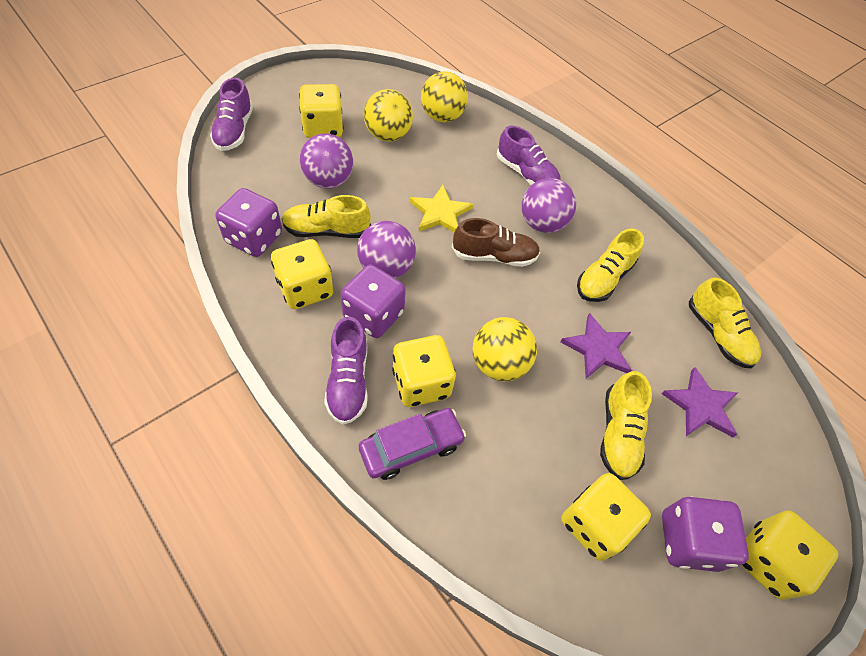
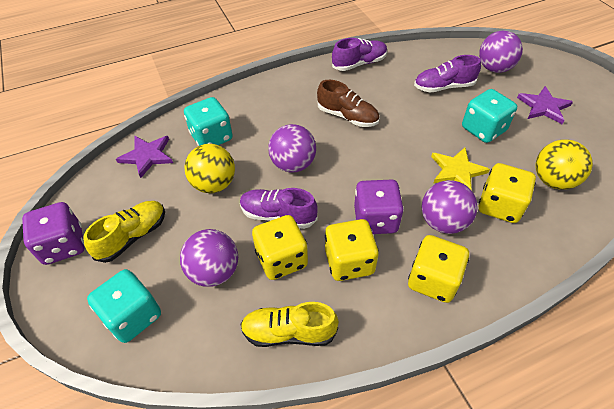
purple ball: 3 -> 4
purple car: 1 -> 0
purple dice: 3 -> 2
turquoise dice: 0 -> 3
yellow ball: 3 -> 2
yellow dice: 5 -> 4
yellow shoe: 4 -> 2

